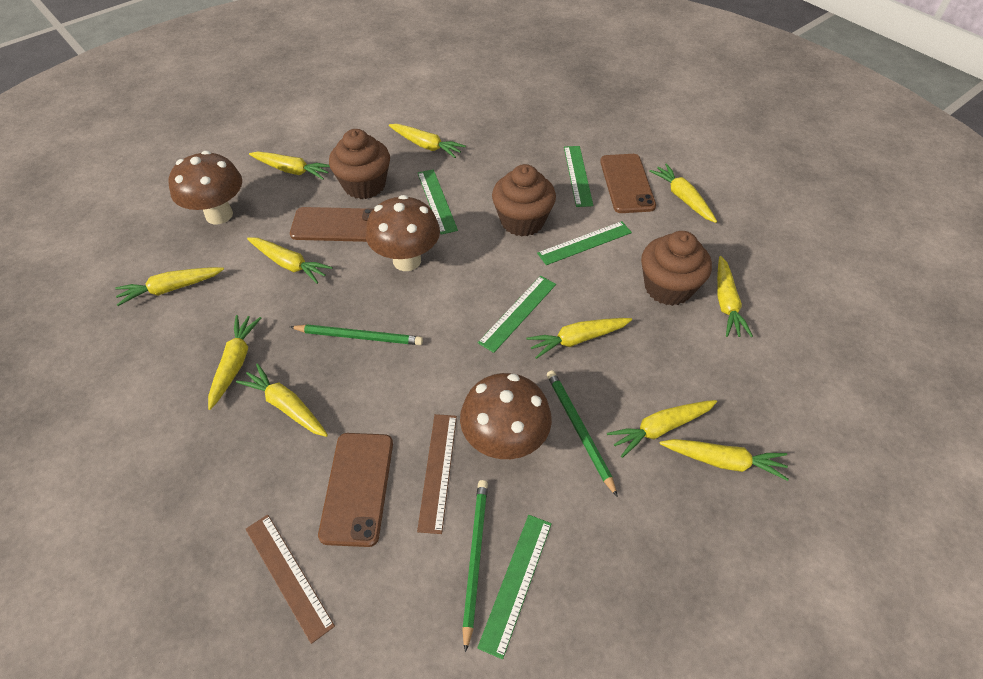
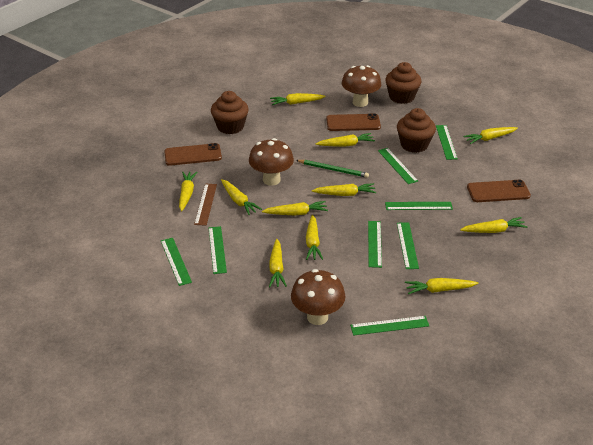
brown ruler: 2 -> 1
green pencil: 3 -> 1
green ruler: 5 -> 8

